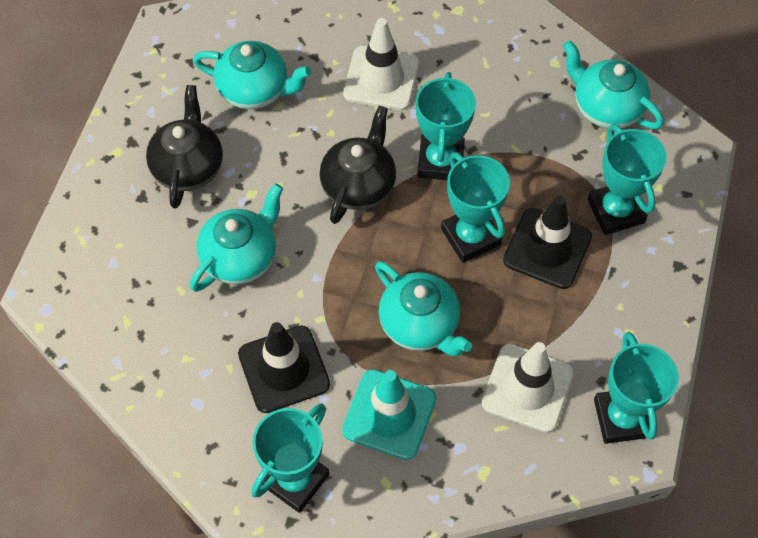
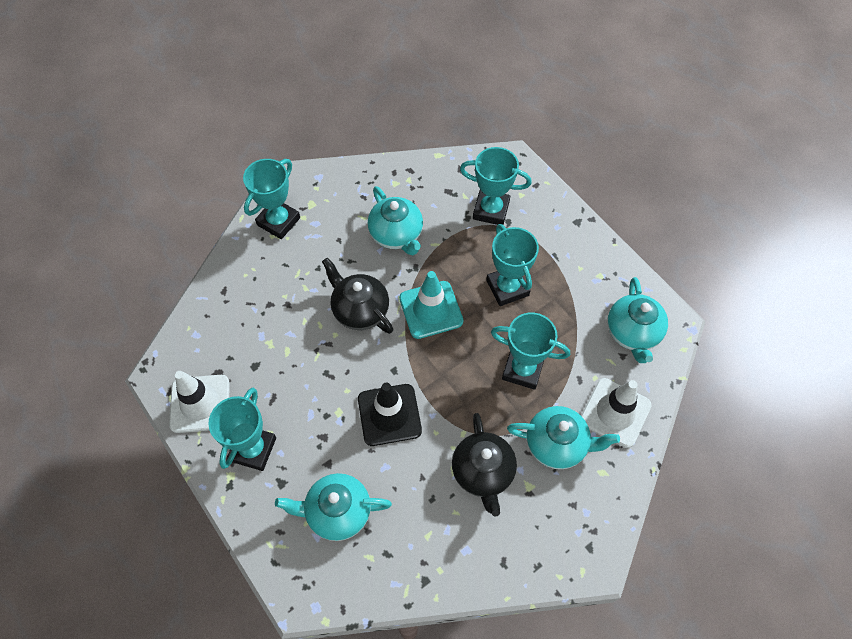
black traffic cone: 2 -> 1

